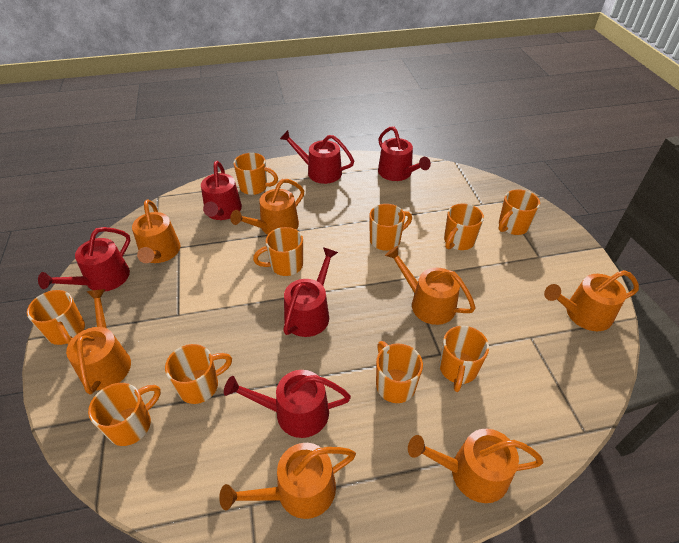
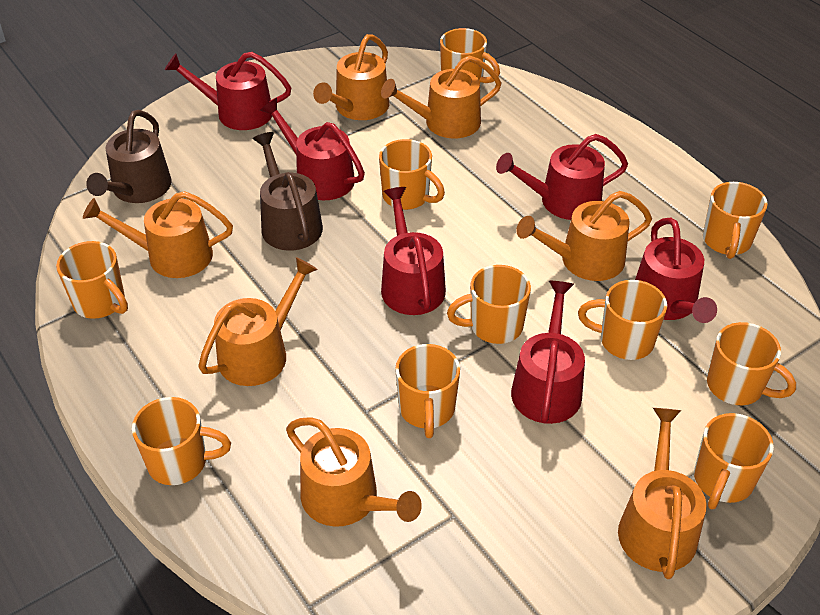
brown watering can: 0 -> 2

